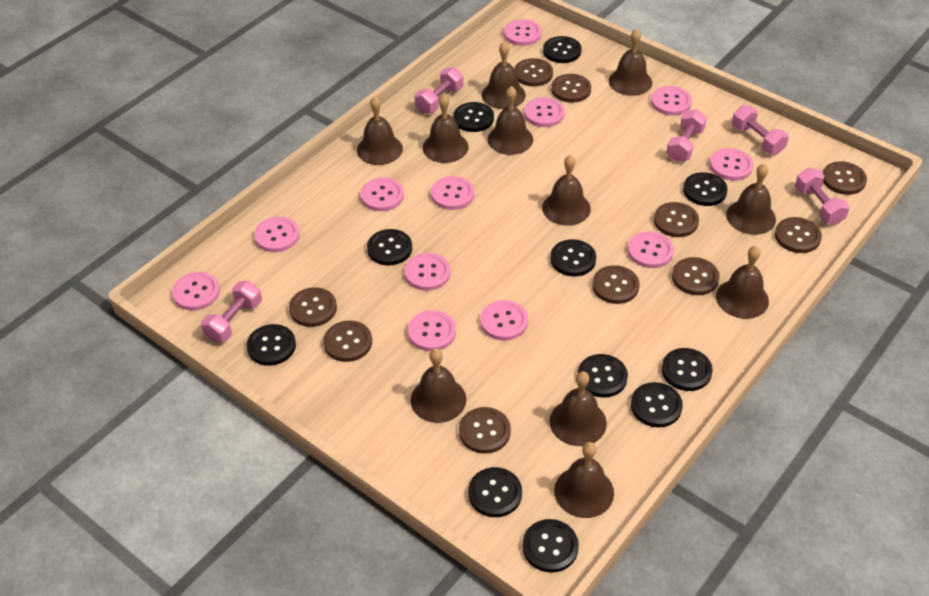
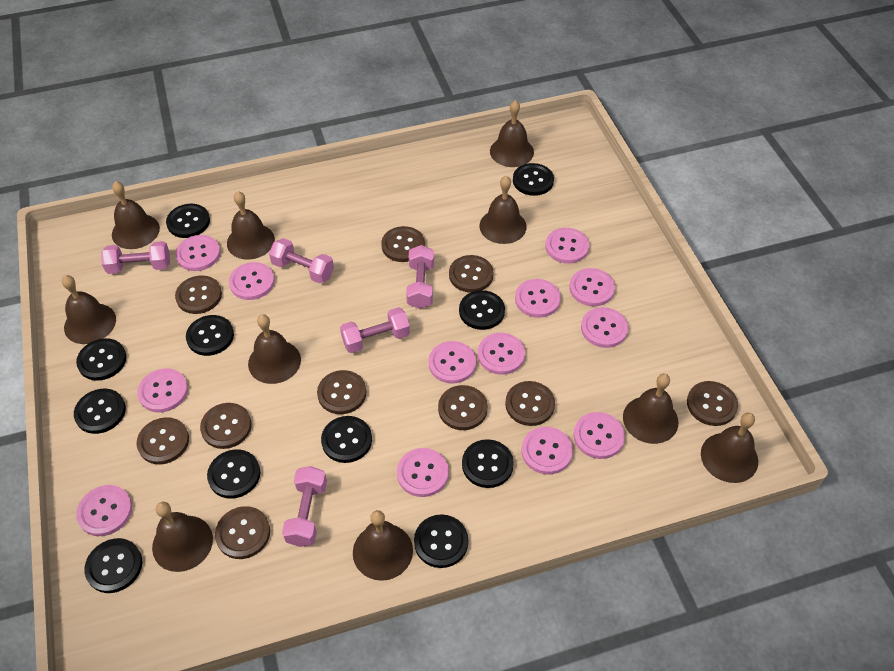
brown bell: 11 -> 10
pink button: 12 -> 13

